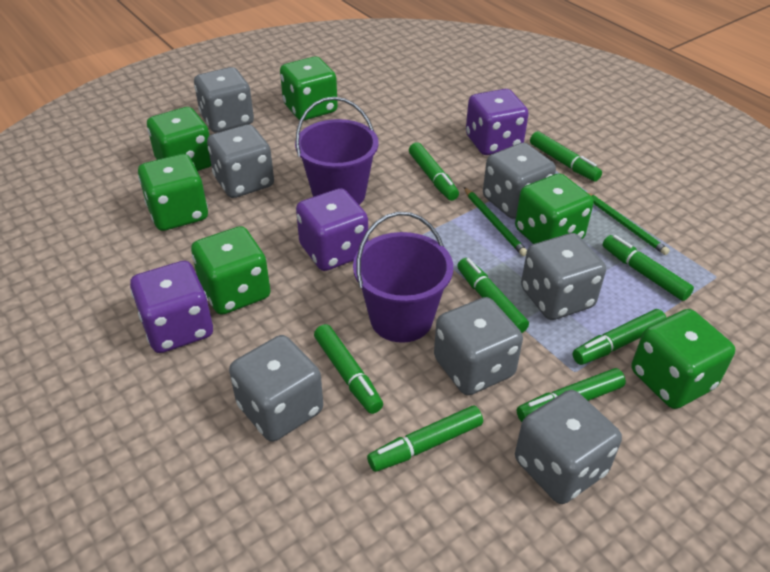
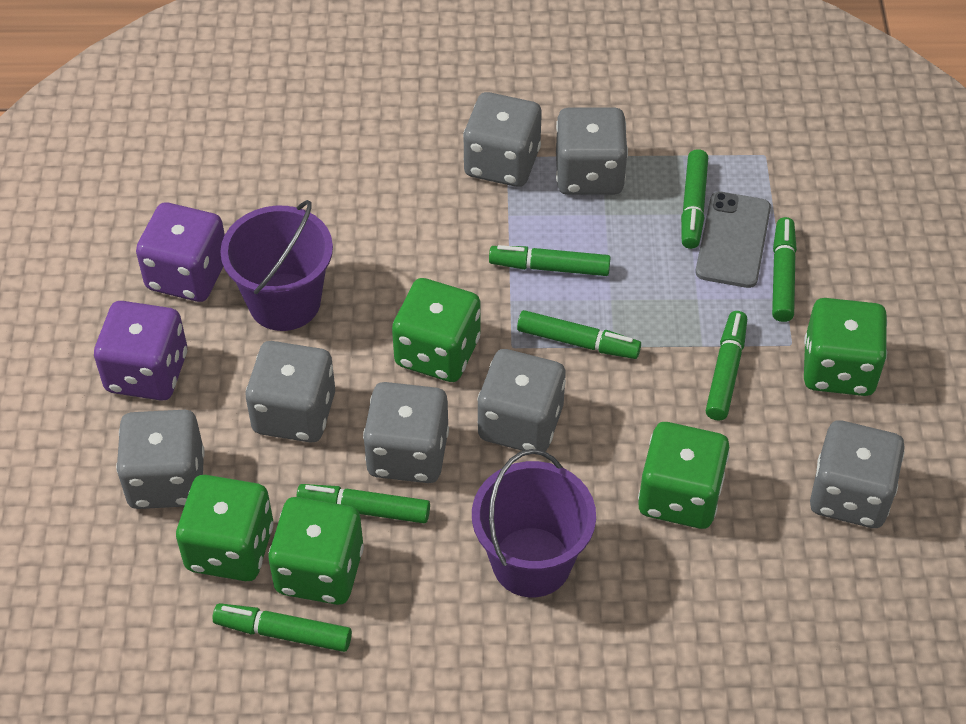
green dice: 6 -> 5
green marker: 8 -> 7
green pencil: 2 -> 0
grey phone: 0 -> 1
purple dice: 3 -> 2

